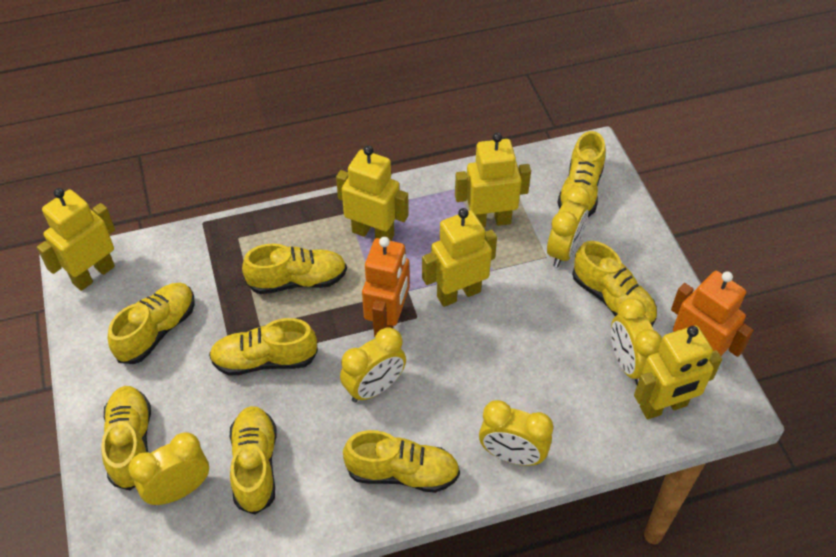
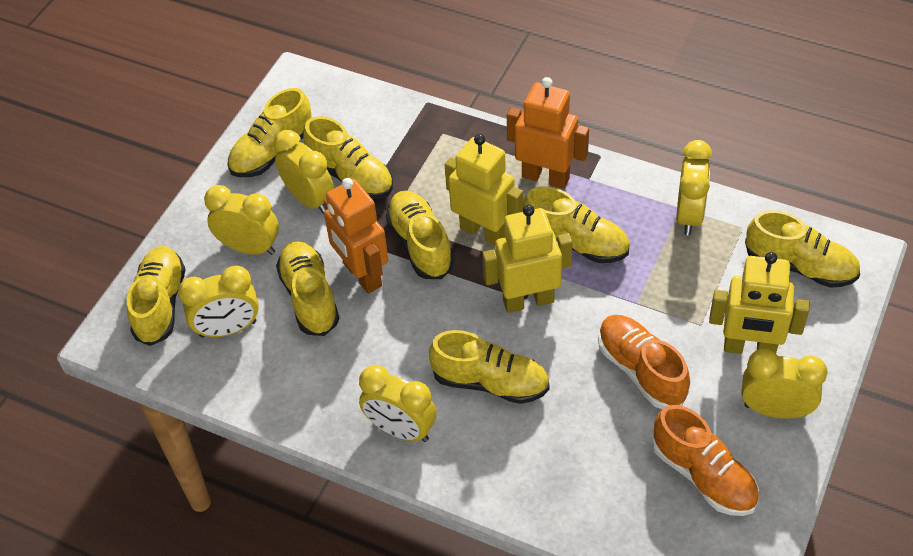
orange shoe: 0 -> 2
yellow clock: 5 -> 6
yellow robot: 5 -> 3

